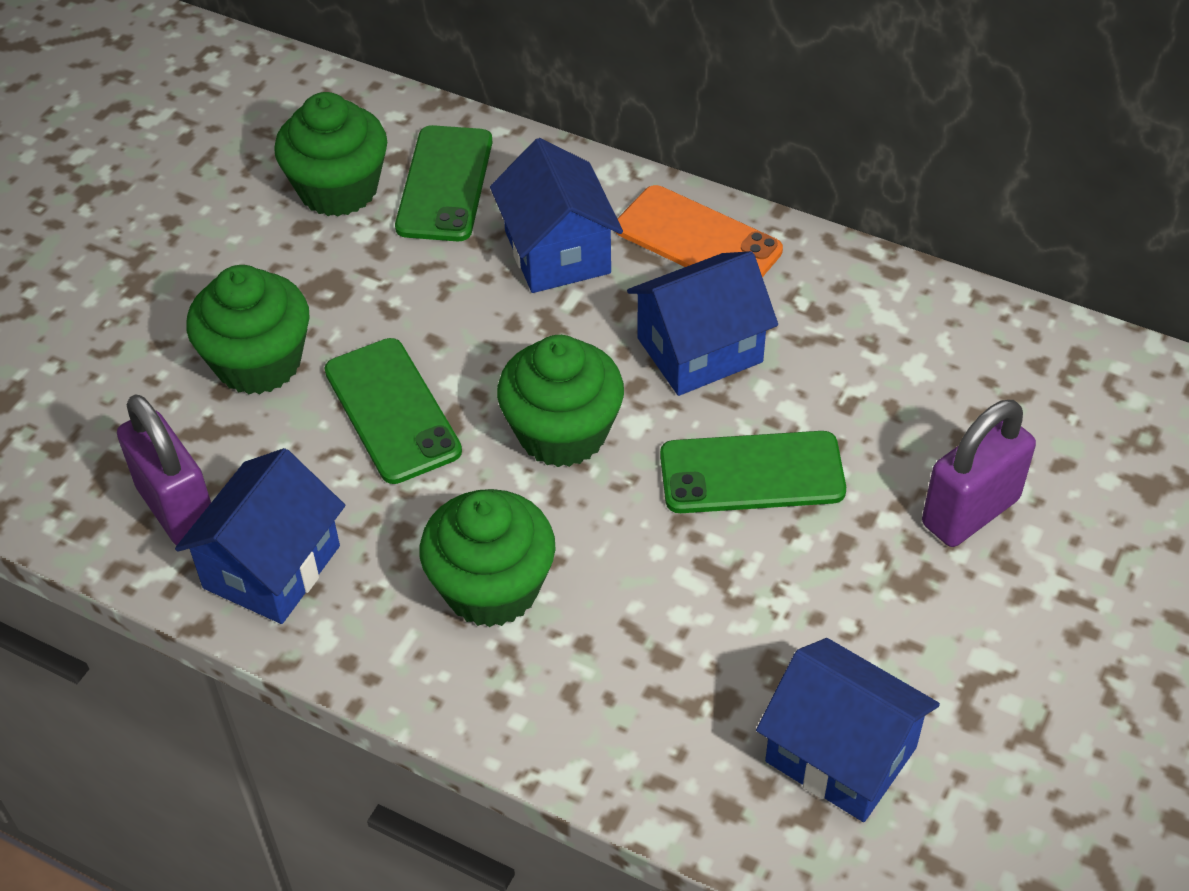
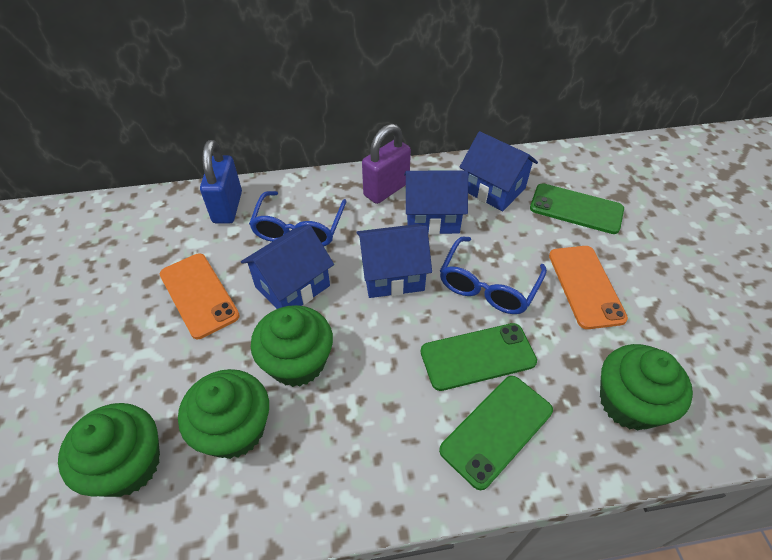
blue glasses: 0 -> 2
blue padlock: 0 -> 1
orange phone: 1 -> 2
purple padlock: 2 -> 1

